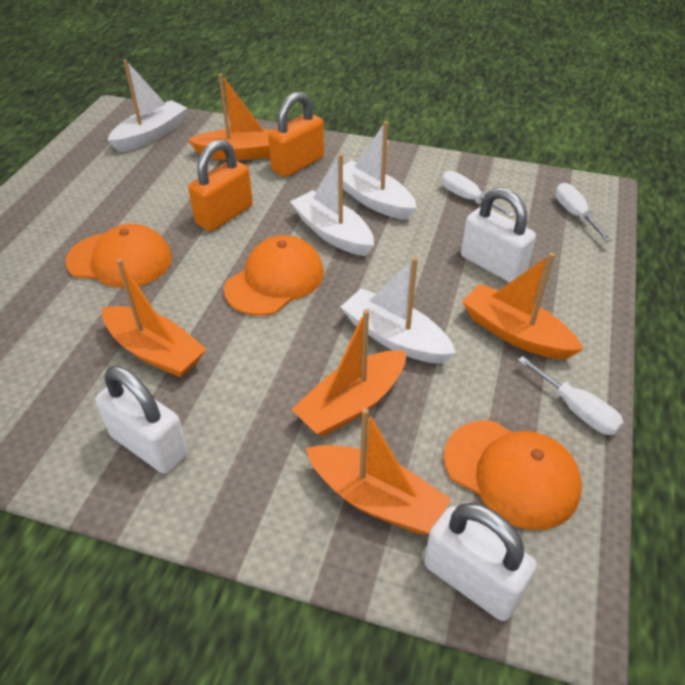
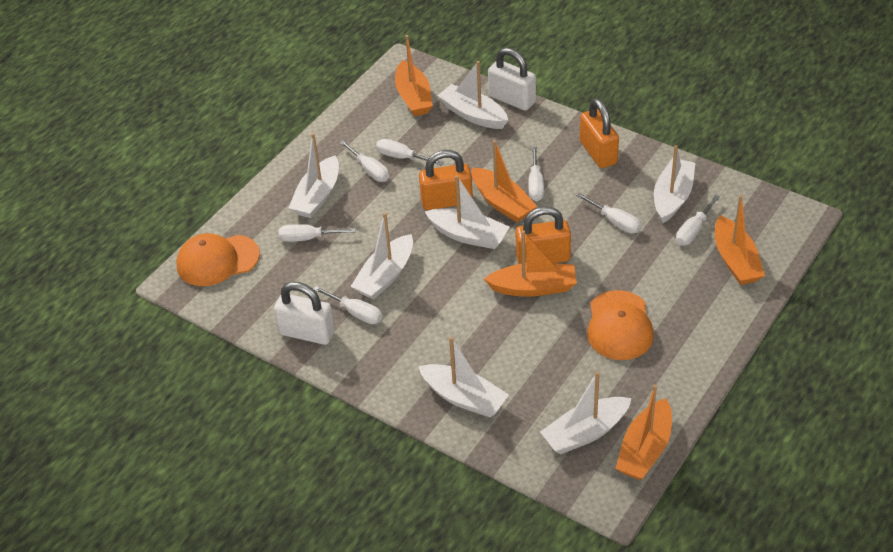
orange cap: 3 -> 2
orange padlock: 2 -> 3
white boat: 4 -> 7
white padlock: 3 -> 2
white screwdriver: 3 -> 7

